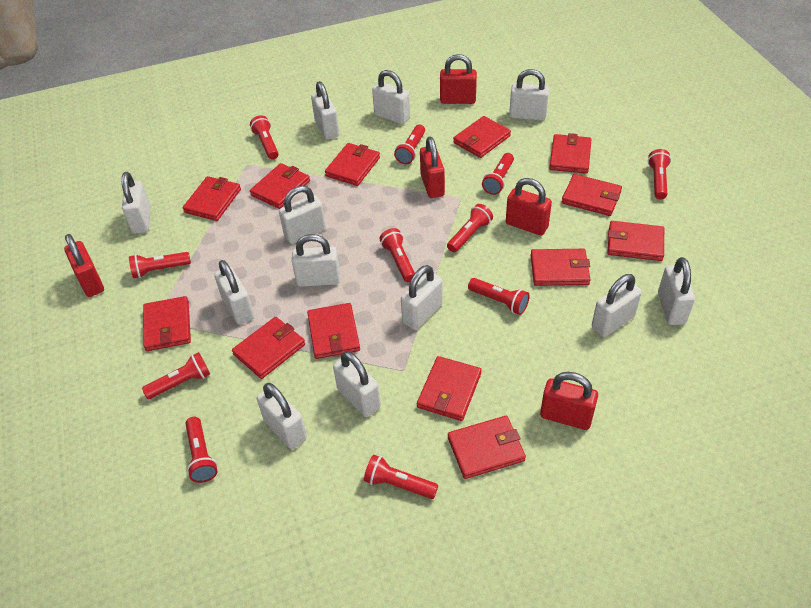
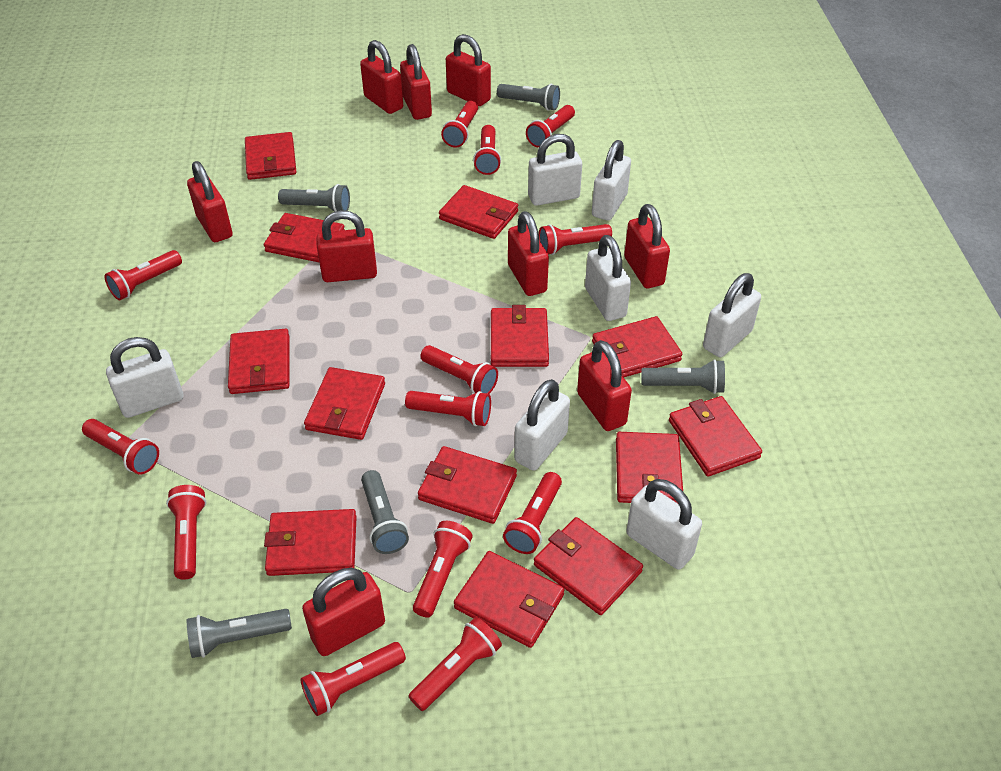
grey flashlight: 0 -> 5
red flashlight: 11 -> 13
red padlock: 5 -> 9
white padlock: 12 -> 7

